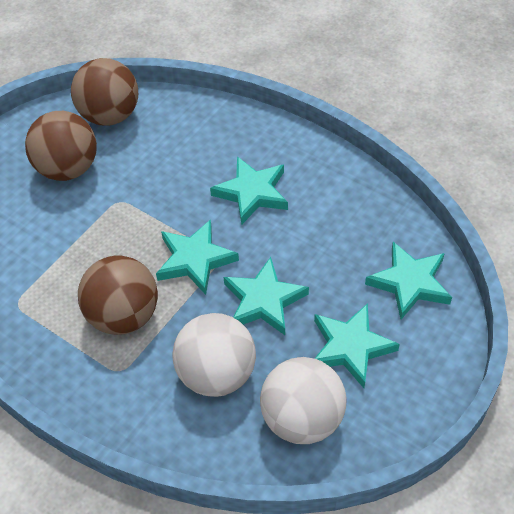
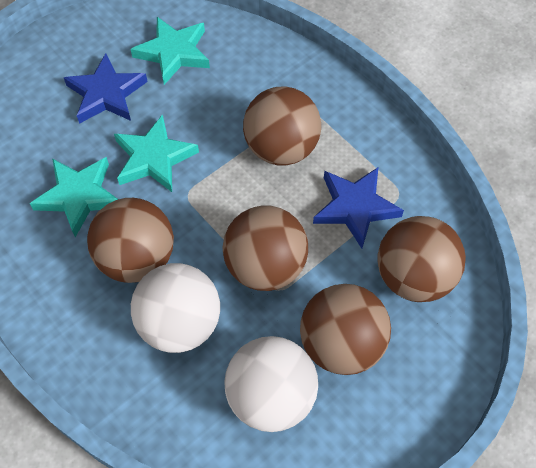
blue star: 0 -> 2
brown ball: 3 -> 5
turquoise star: 5 -> 3

